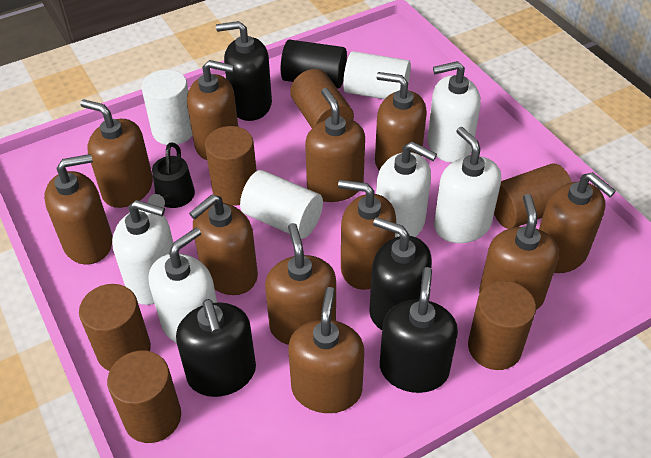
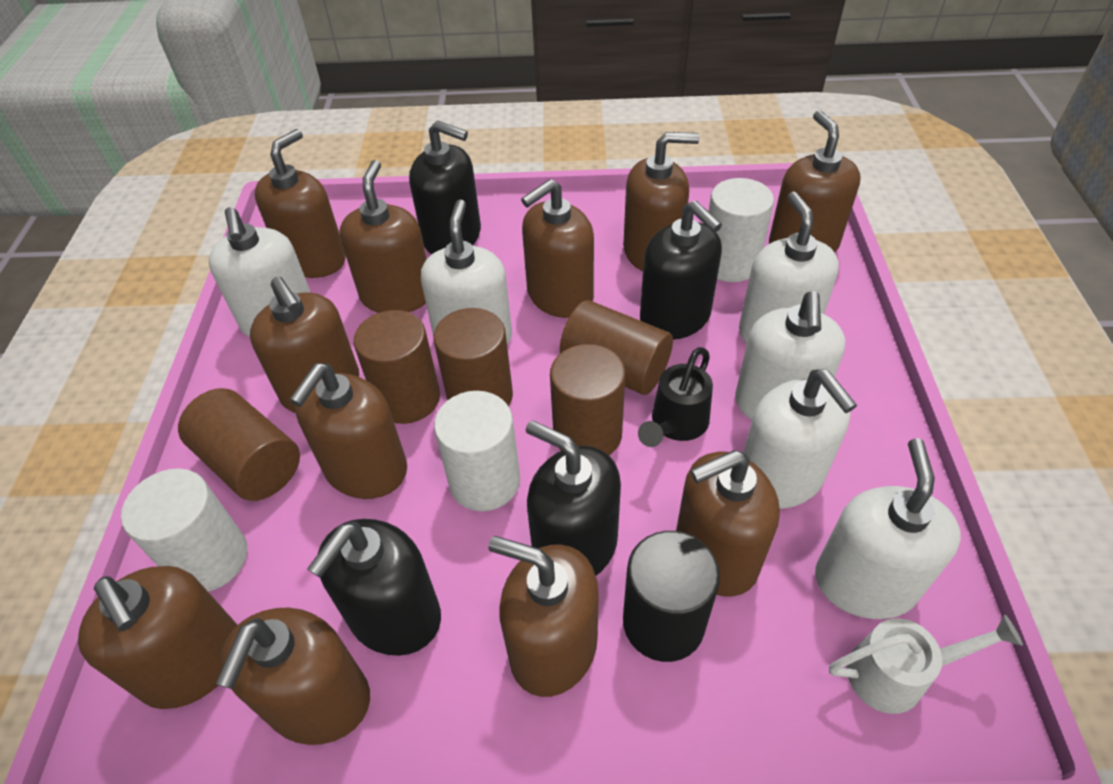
brown cylinder: 6 -> 5
white soap dispenser: 5 -> 6
white watering can: 0 -> 1

